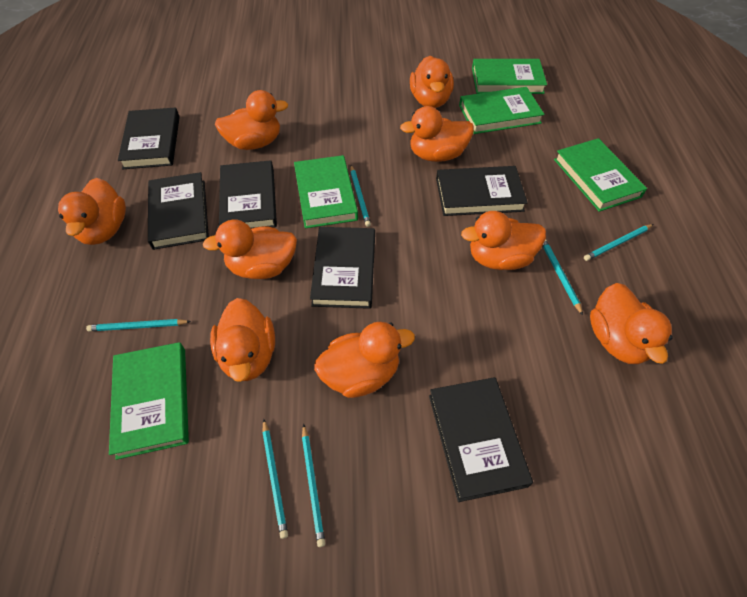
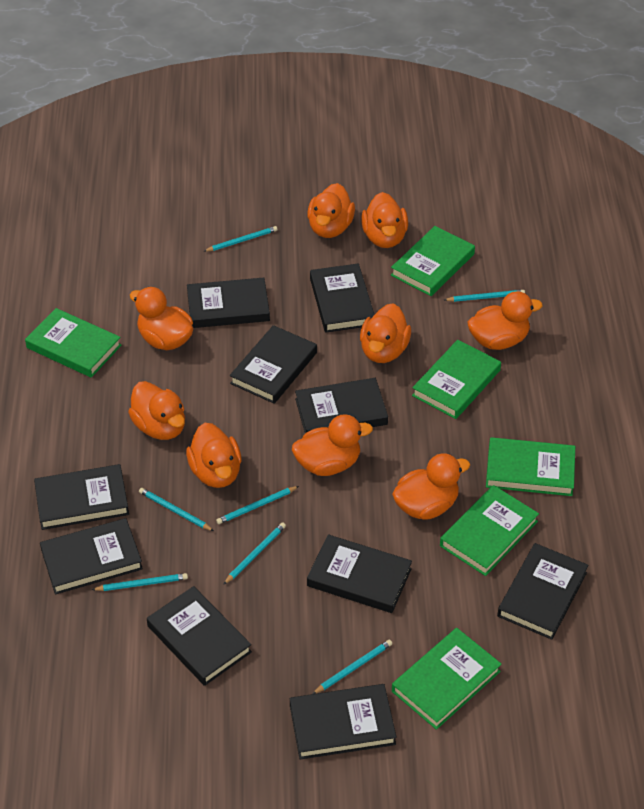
black book: 6 -> 10
green book: 5 -> 6
turquoise pencil: 6 -> 7

